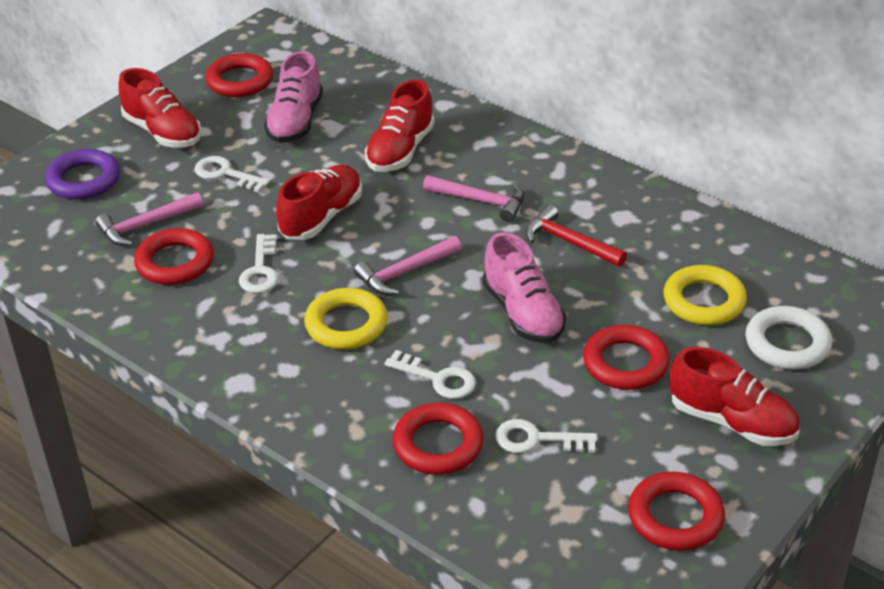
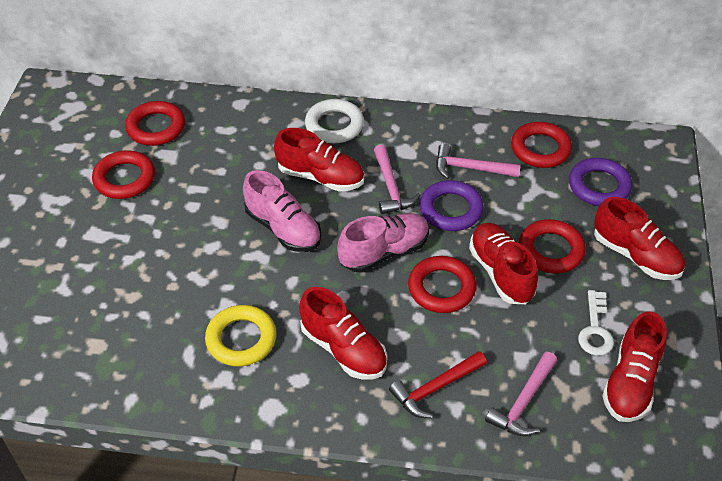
purple ring: 1 -> 2
red shoe: 4 -> 5
white key: 4 -> 1
yellow ring: 2 -> 1

